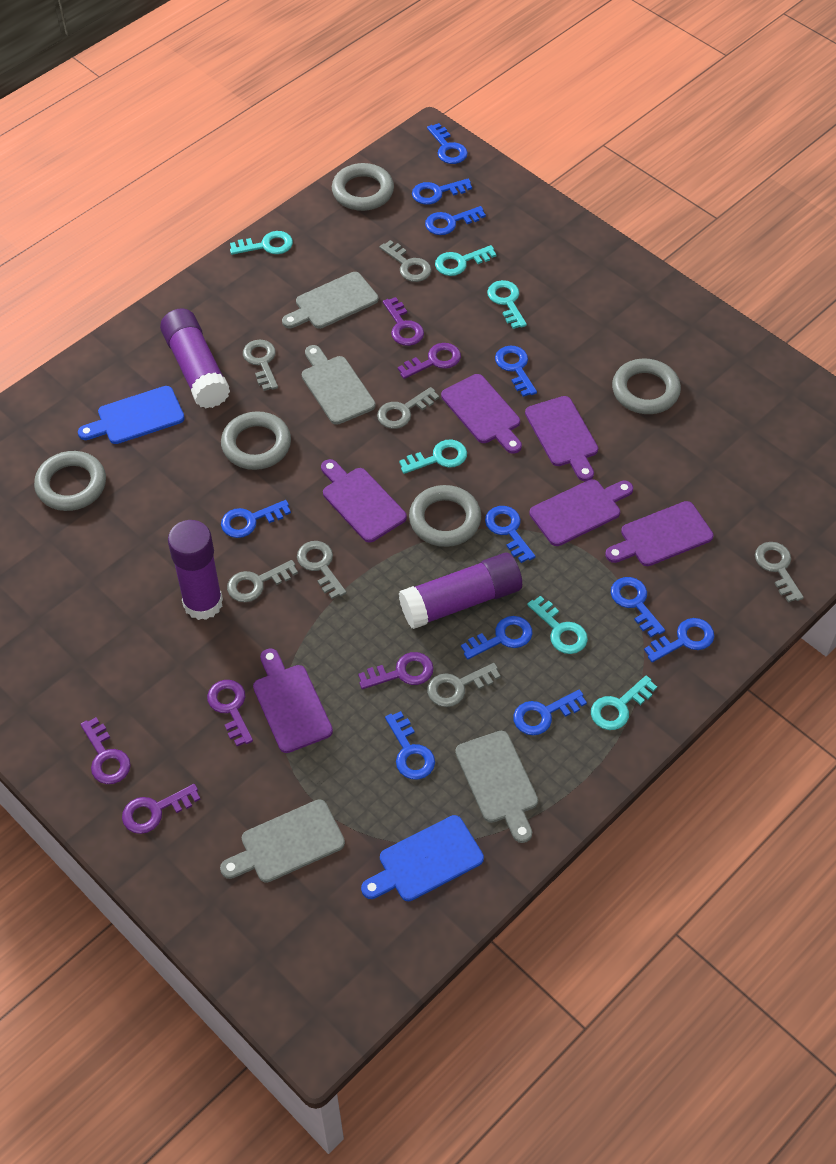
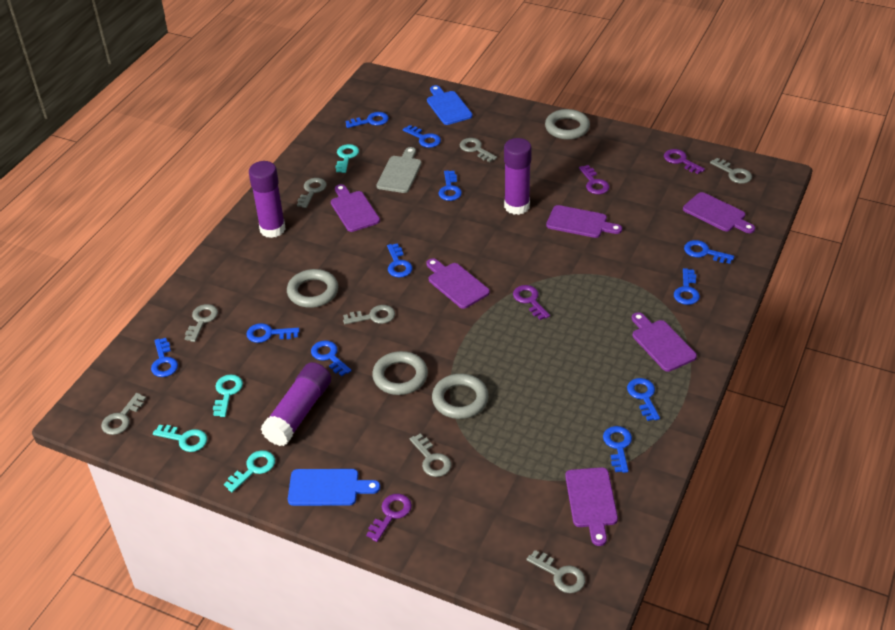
grey cutting board: 4 -> 1
grey key: 7 -> 8
grey ring: 5 -> 4
purple key: 6 -> 4
turquoise key: 6 -> 4

